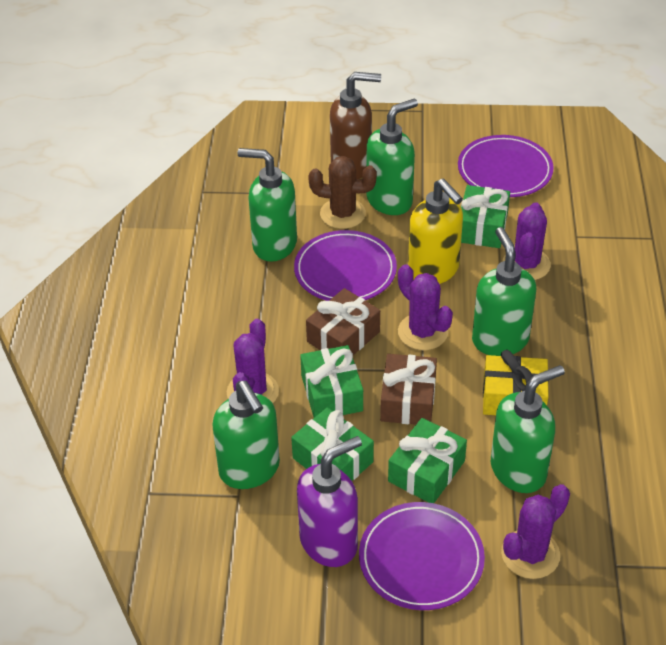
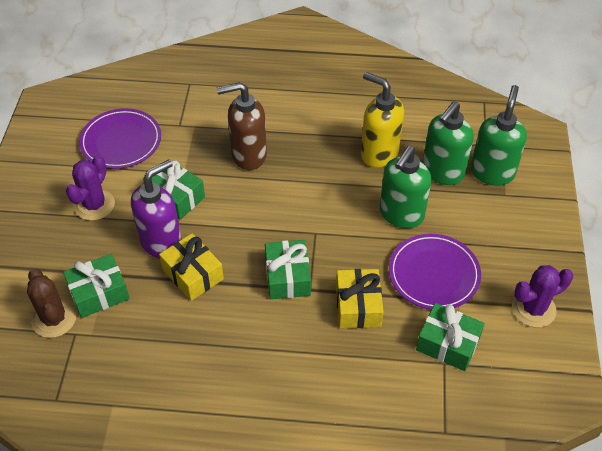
brown gift: 2 -> 0
green soap dispenser: 5 -> 3
purple cactus: 4 -> 2
purple plate: 3 -> 2
yellow gift: 1 -> 2

